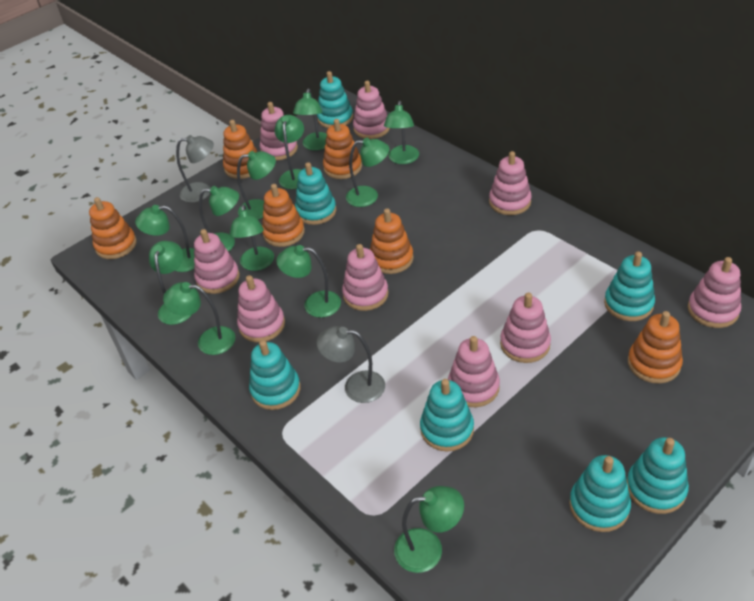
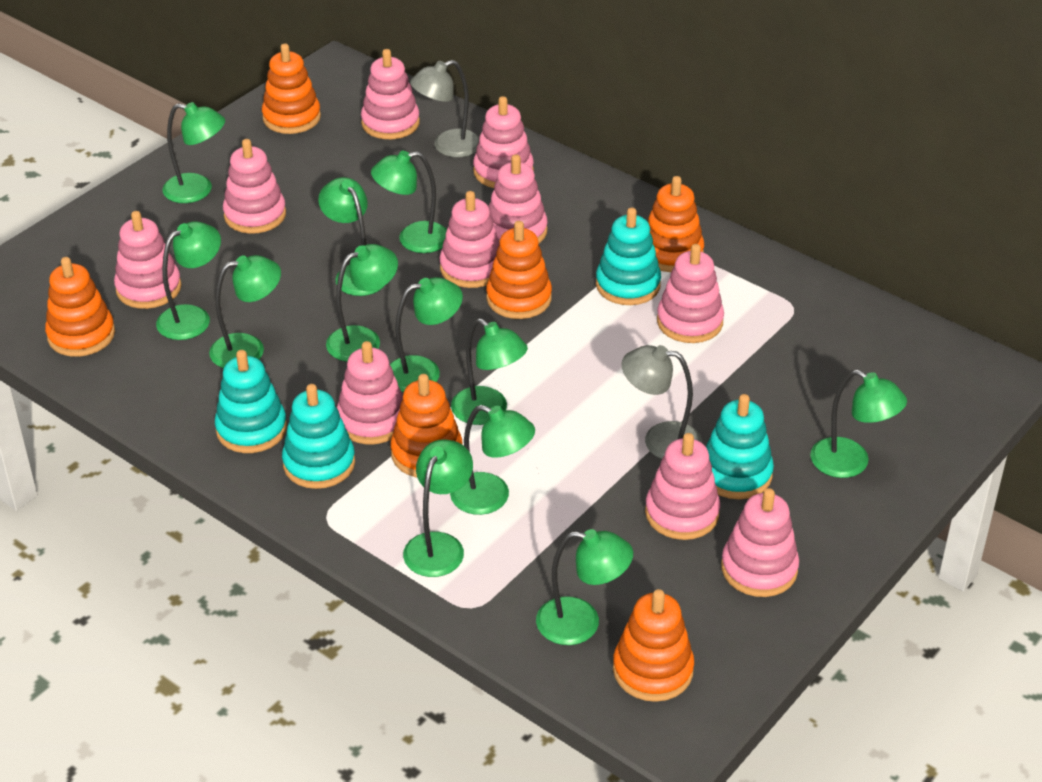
pink stacking toy: 9 -> 10
turquoise stacking toy: 7 -> 4

